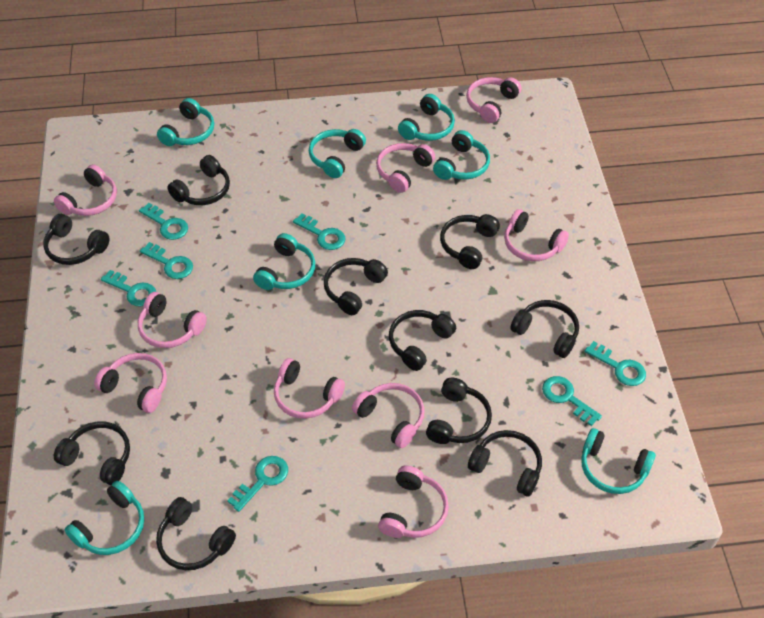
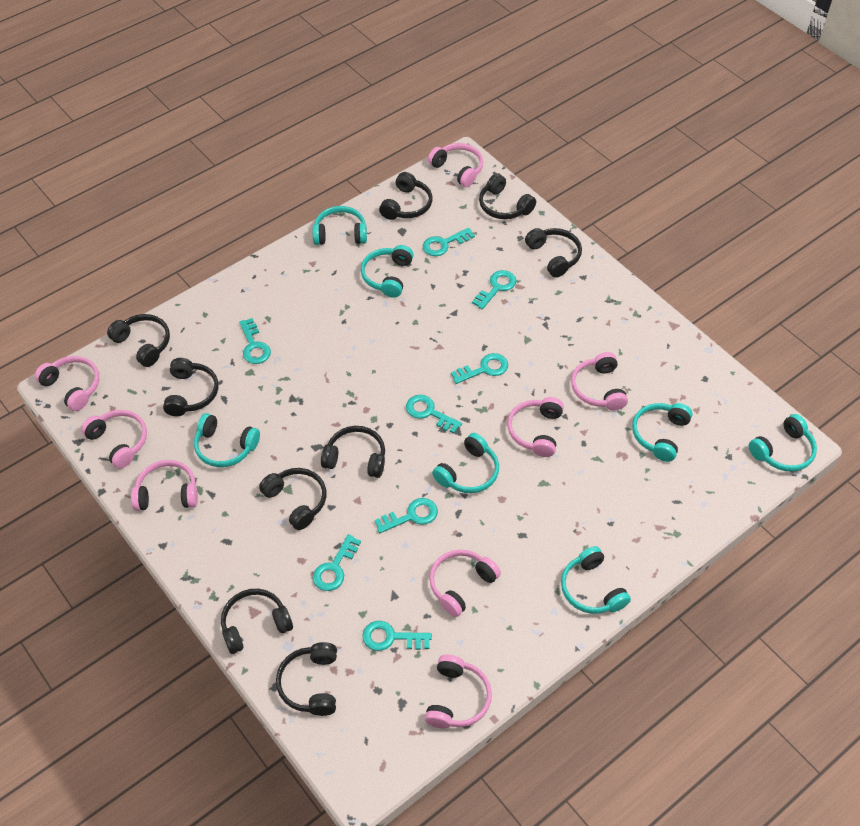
black headphones: 10 -> 9
pink headphones: 9 -> 8
turquoise key: 7 -> 8

